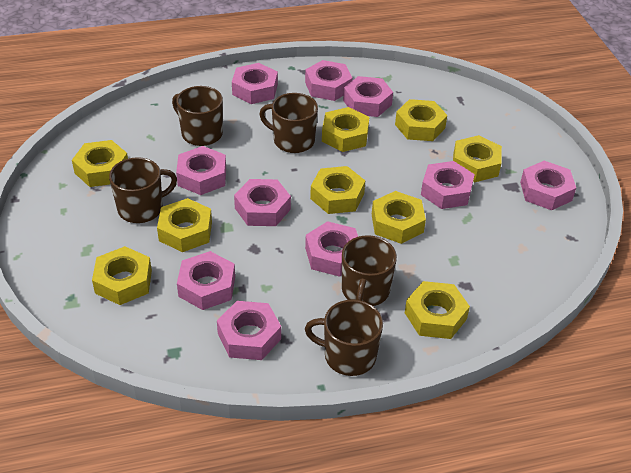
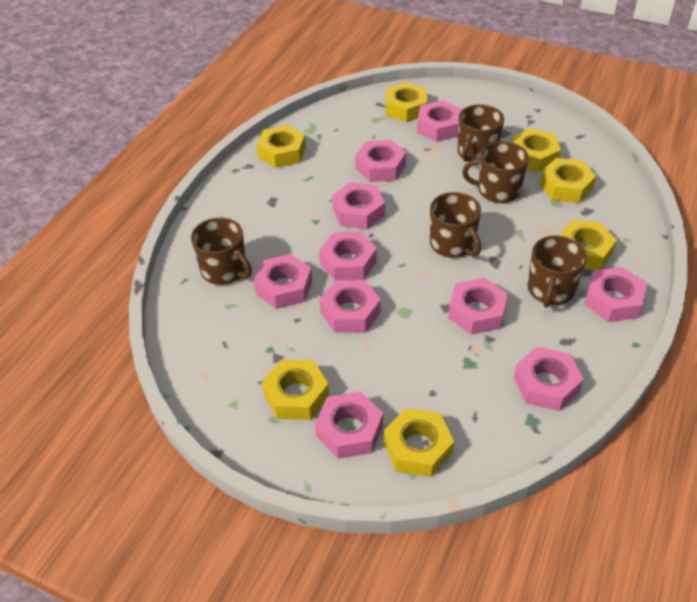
yellow nut: 9 -> 7

